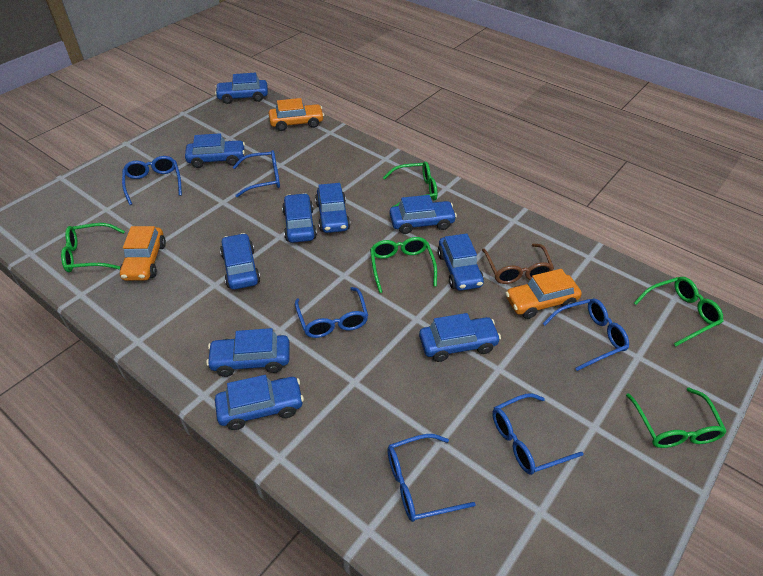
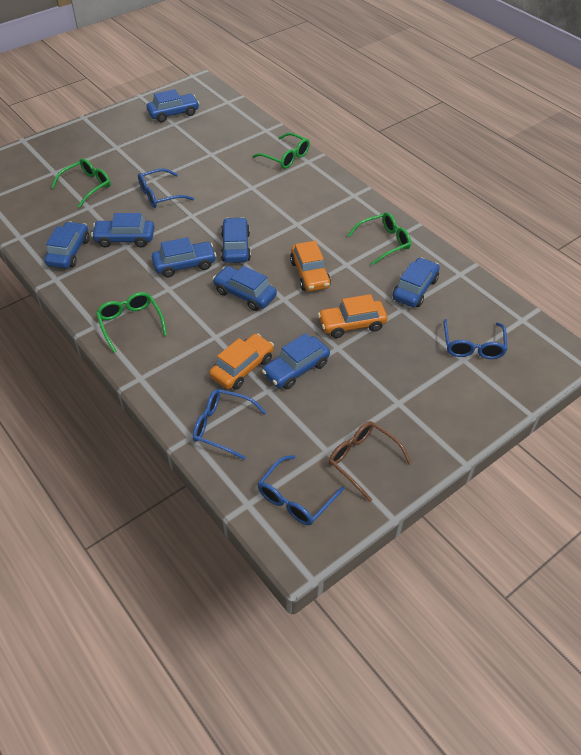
blue car: 10 -> 8
blue glasses: 6 -> 4
green glasses: 5 -> 4

